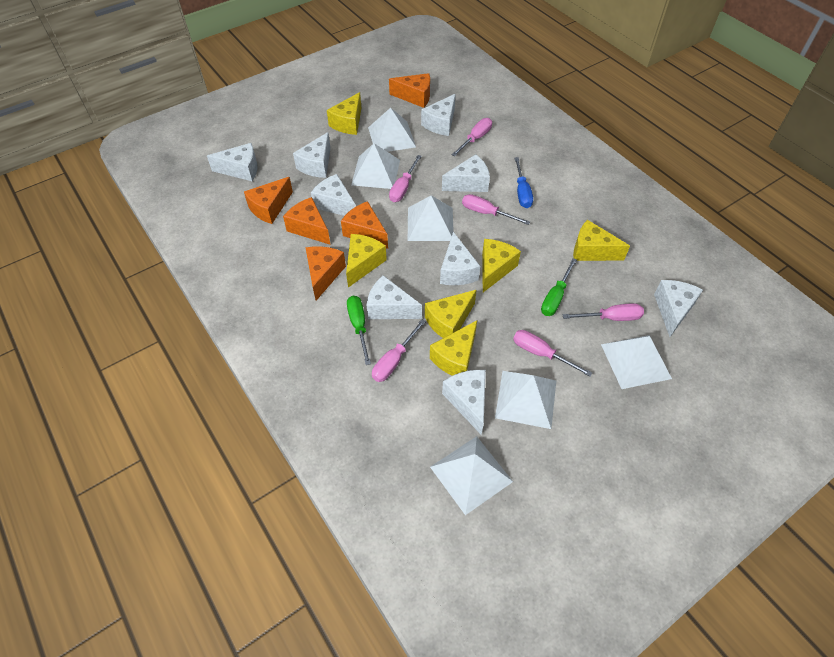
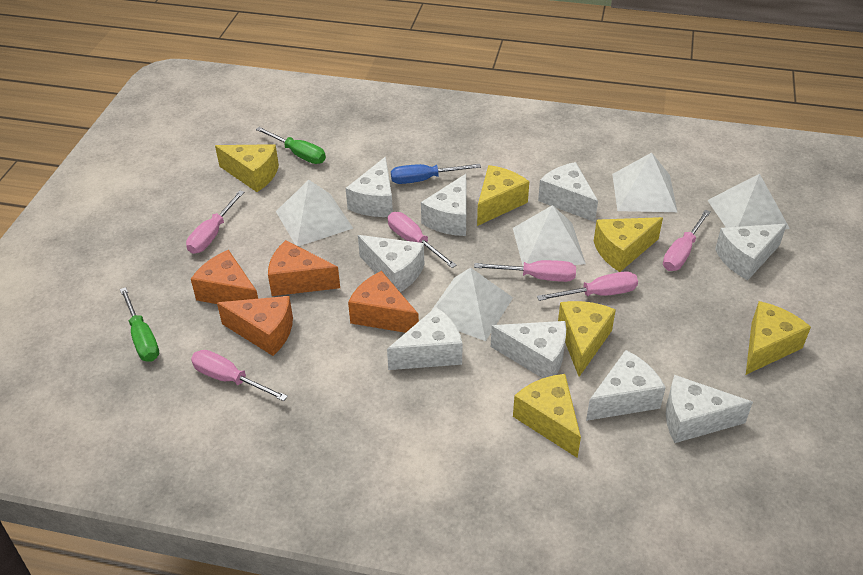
orange cheese: 5 -> 4
white pyramid: 6 -> 5

